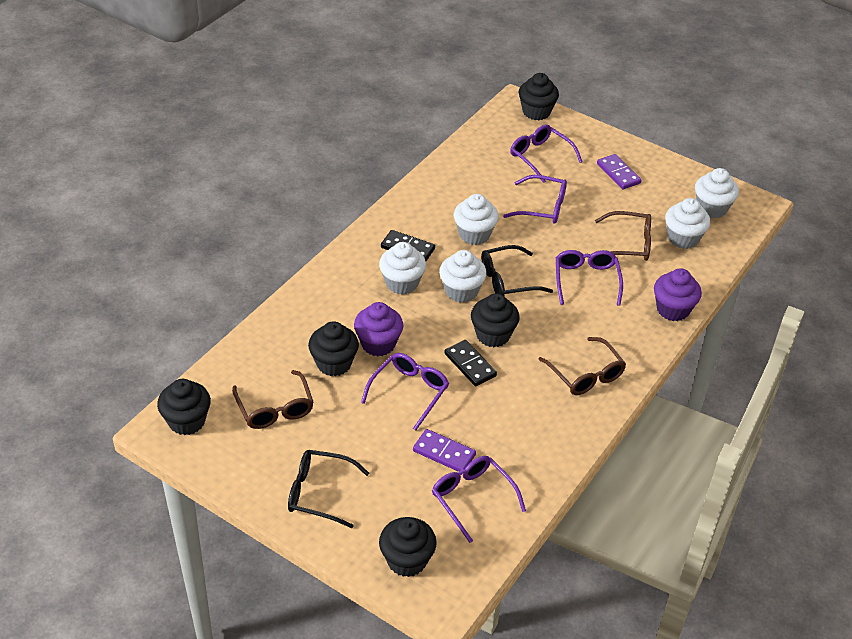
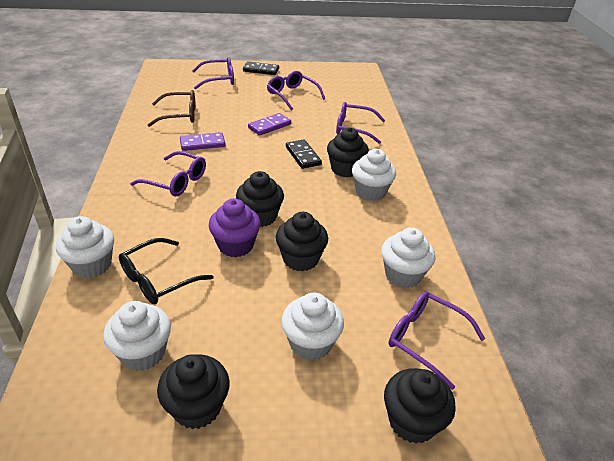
black glasses: 2 -> 1
brown glasses: 3 -> 1
purple cupcake: 2 -> 1

